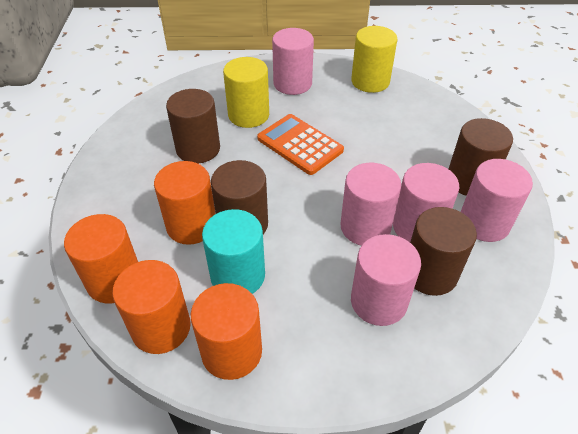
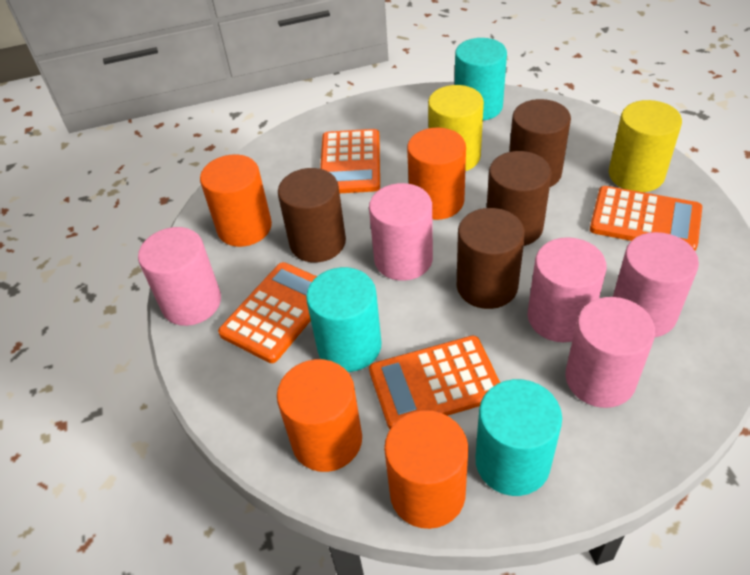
orange calculator: 1 -> 4
turquoise cylinder: 1 -> 3

